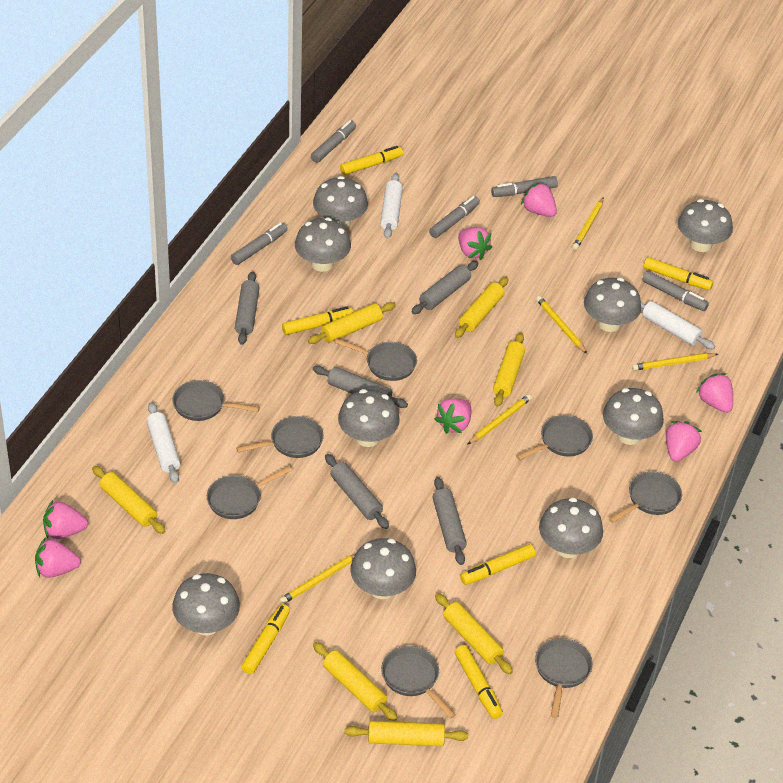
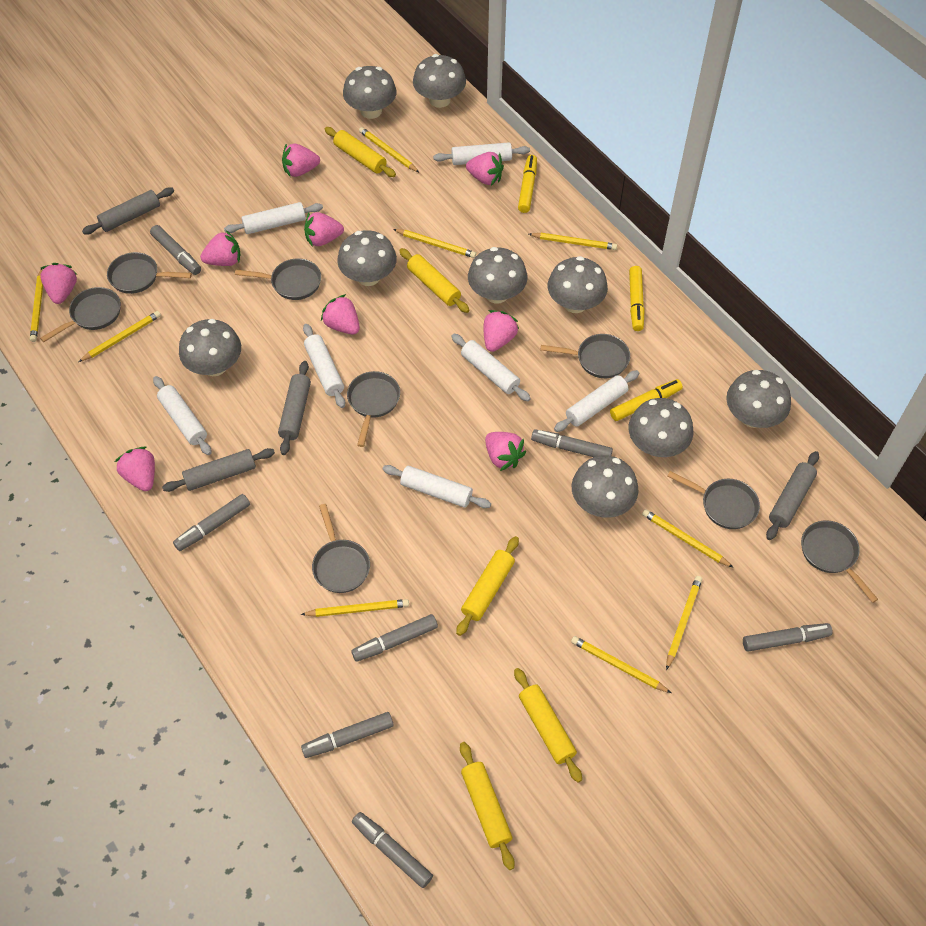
grey marker: 5 -> 7
grey rolling pin: 5 -> 4
pink strawberry: 7 -> 9
white rolling pin: 3 -> 7
yellow marker: 6 -> 3
yellow pencil: 5 -> 9
yellow rolling pin: 7 -> 5

